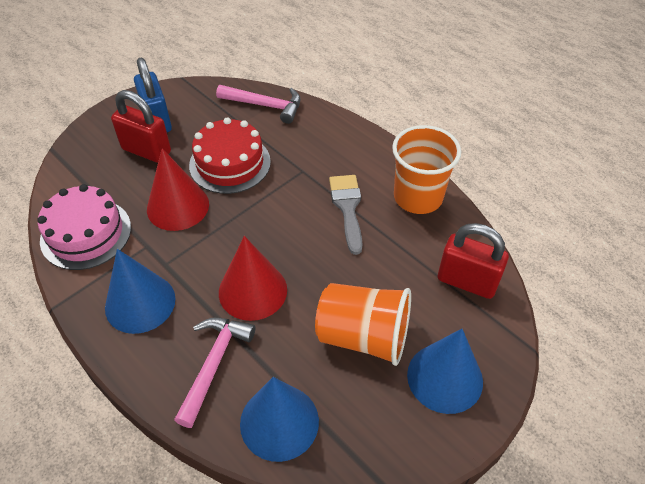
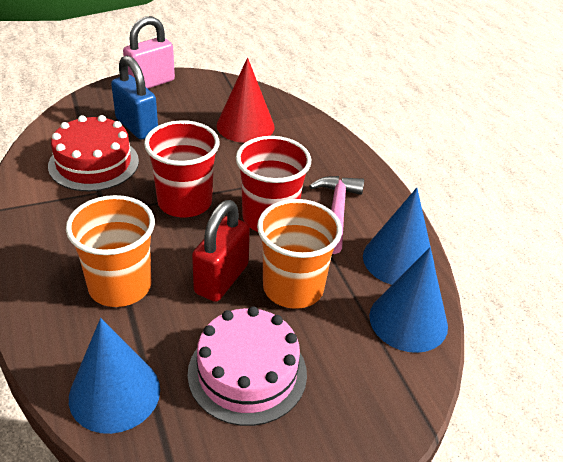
grey brush: 1 -> 0
pink hammer: 2 -> 1
pink padlock: 0 -> 1
red cone: 2 -> 1
red cup: 0 -> 2
red padlock: 2 -> 1

